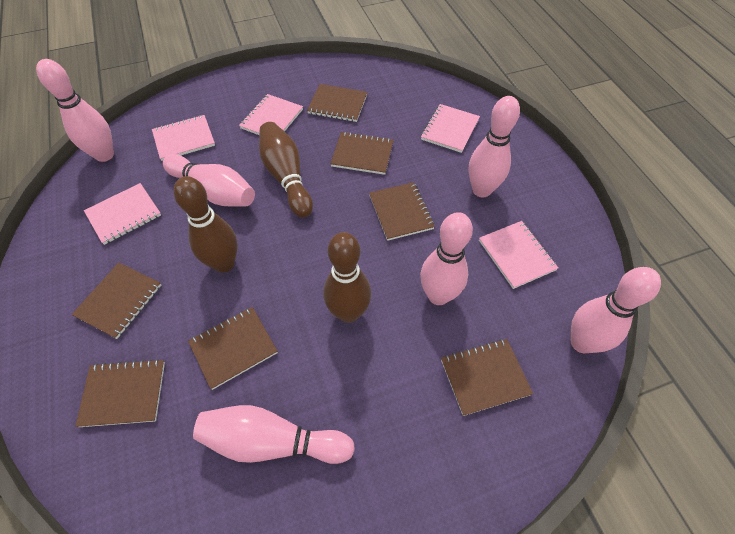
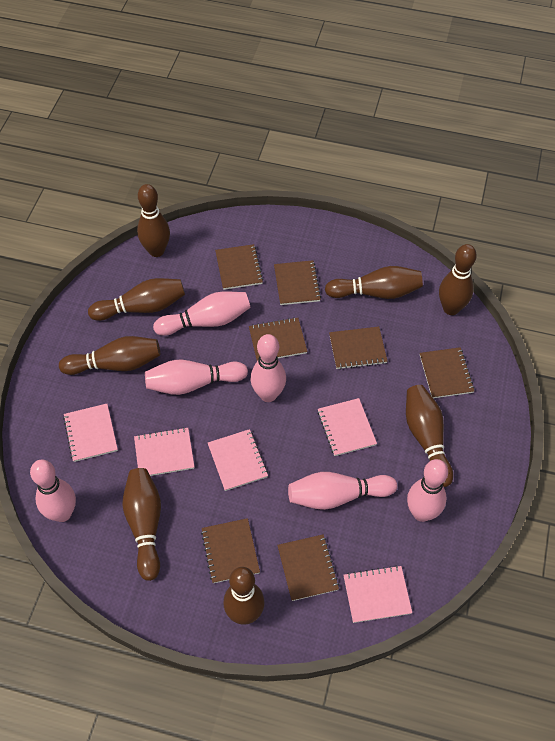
brown bowling pin: 3 -> 8

